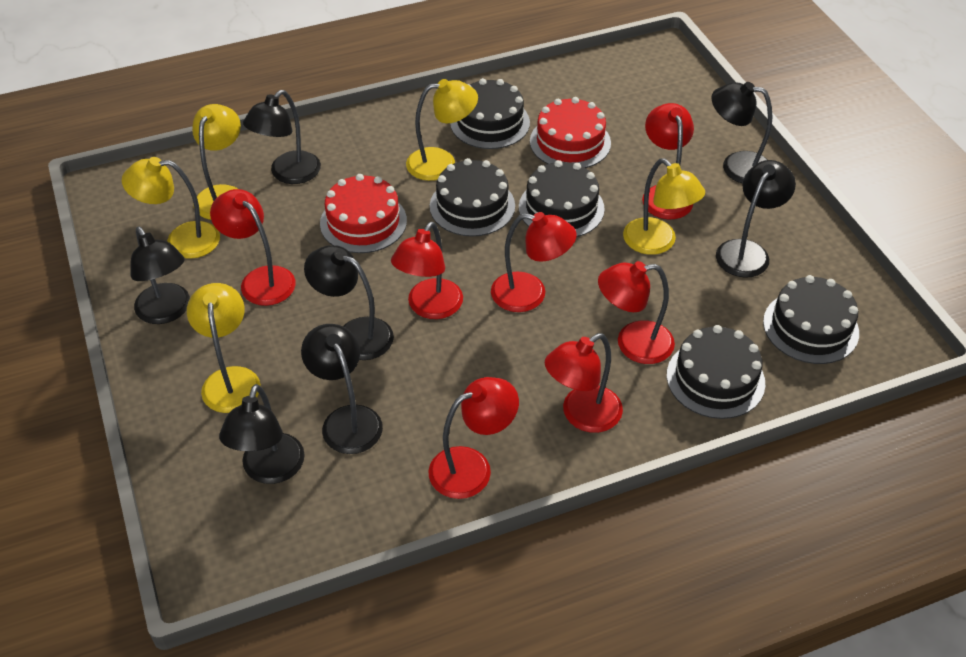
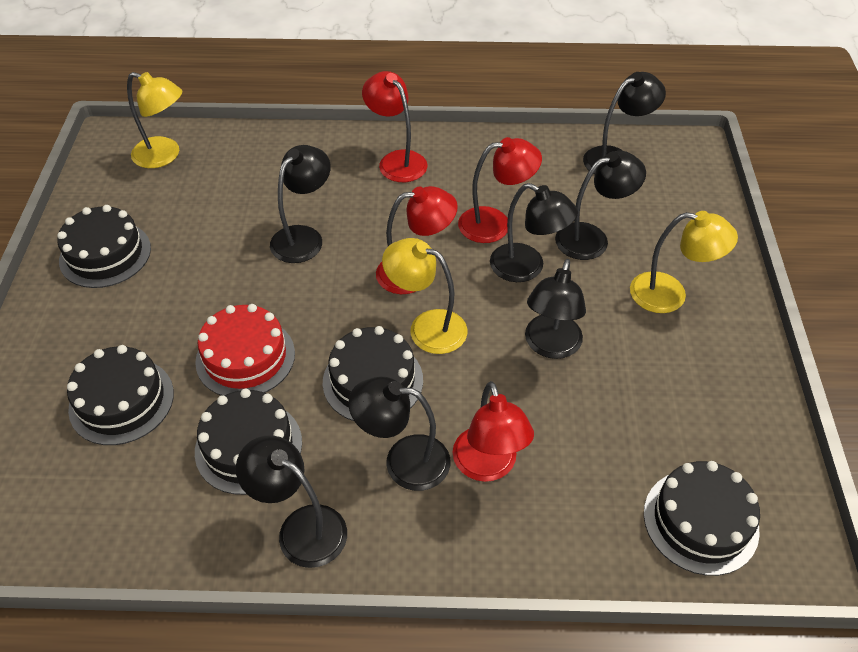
red cake: 2 -> 1
red lamp: 7 -> 4
yellow lamp: 5 -> 3

